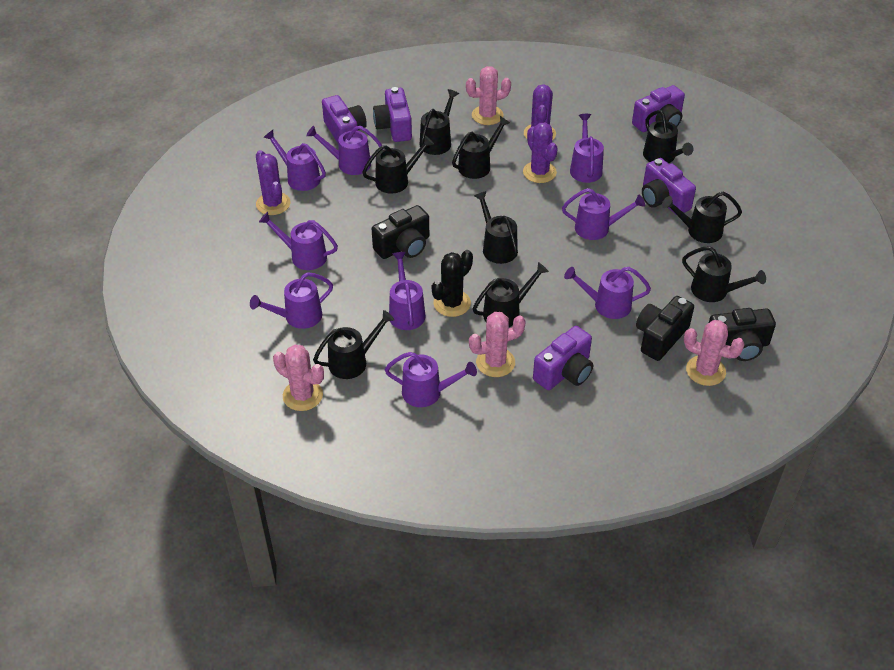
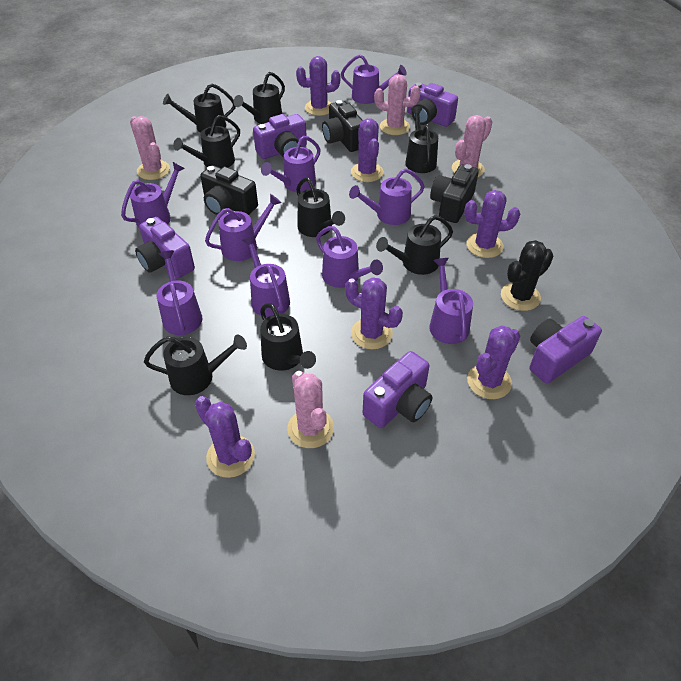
black watering can: 9 -> 8
purple cactus: 3 -> 6

